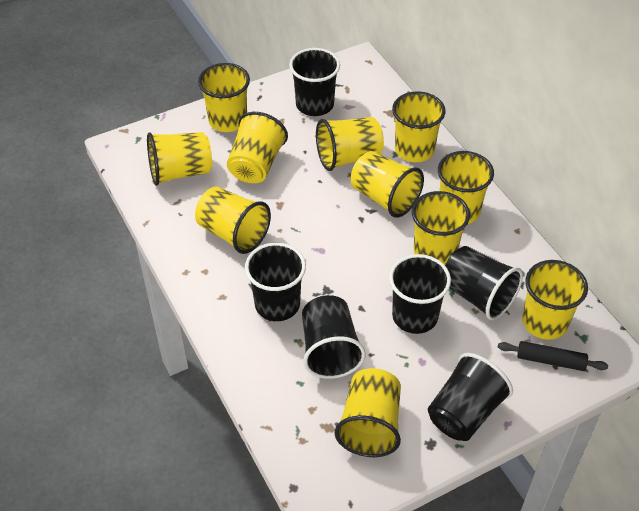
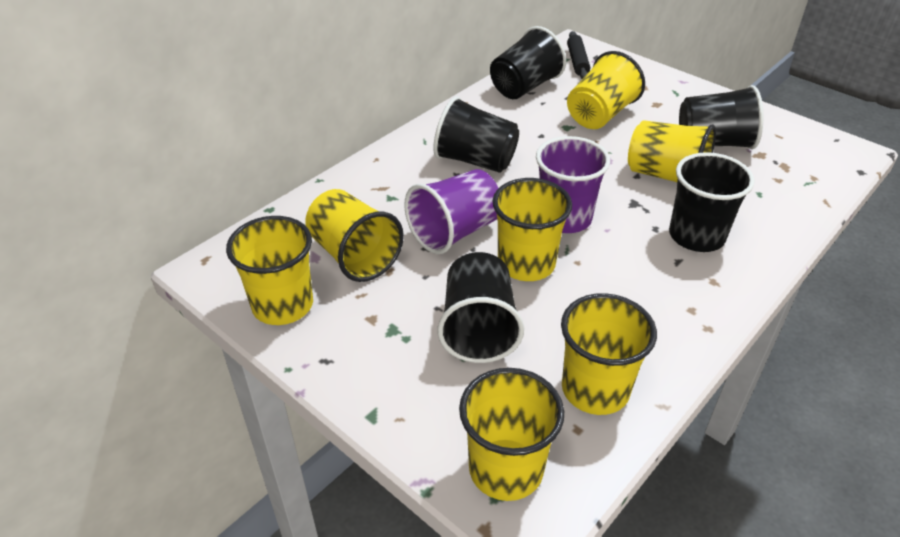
black cup: 6 -> 5
purple cup: 0 -> 2
yellow cup: 11 -> 7

